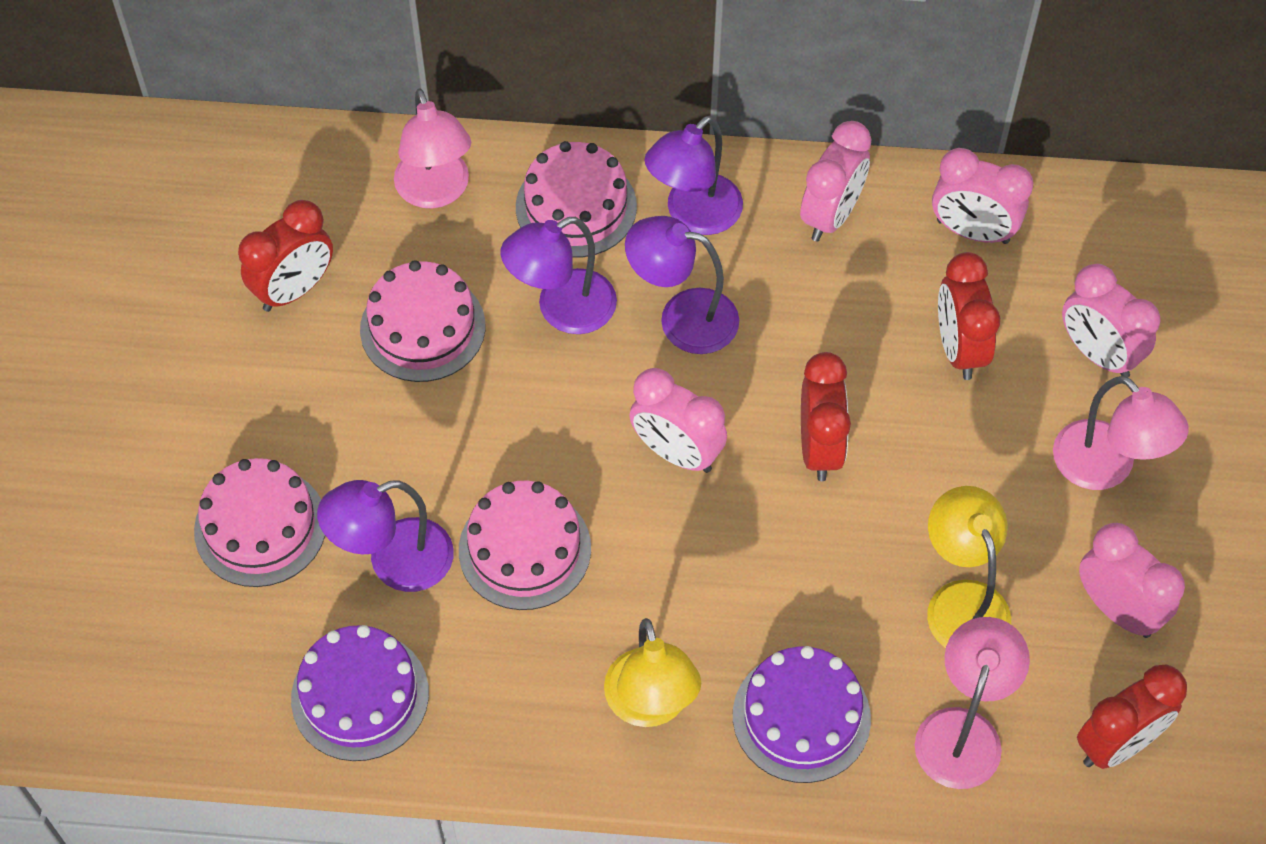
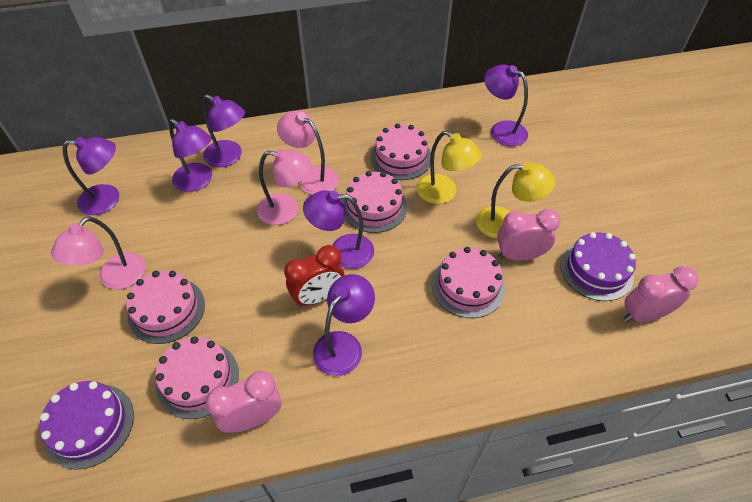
pink cake: 4 -> 5
pink clock: 5 -> 3
purple lamp: 4 -> 6
red clock: 4 -> 1

